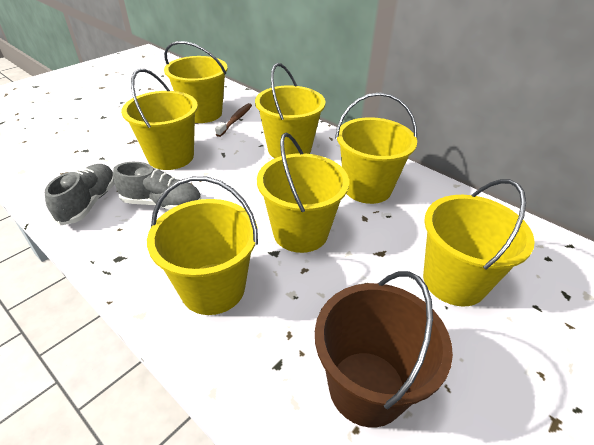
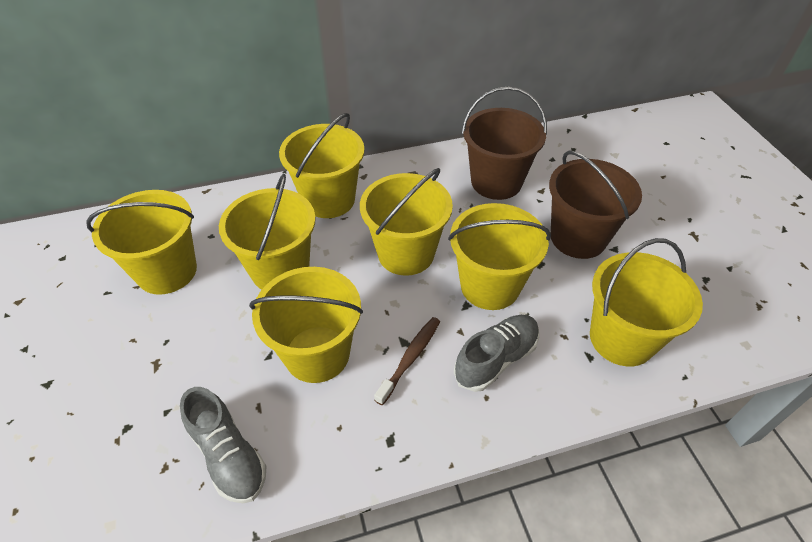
brown bucket: 1 -> 2

